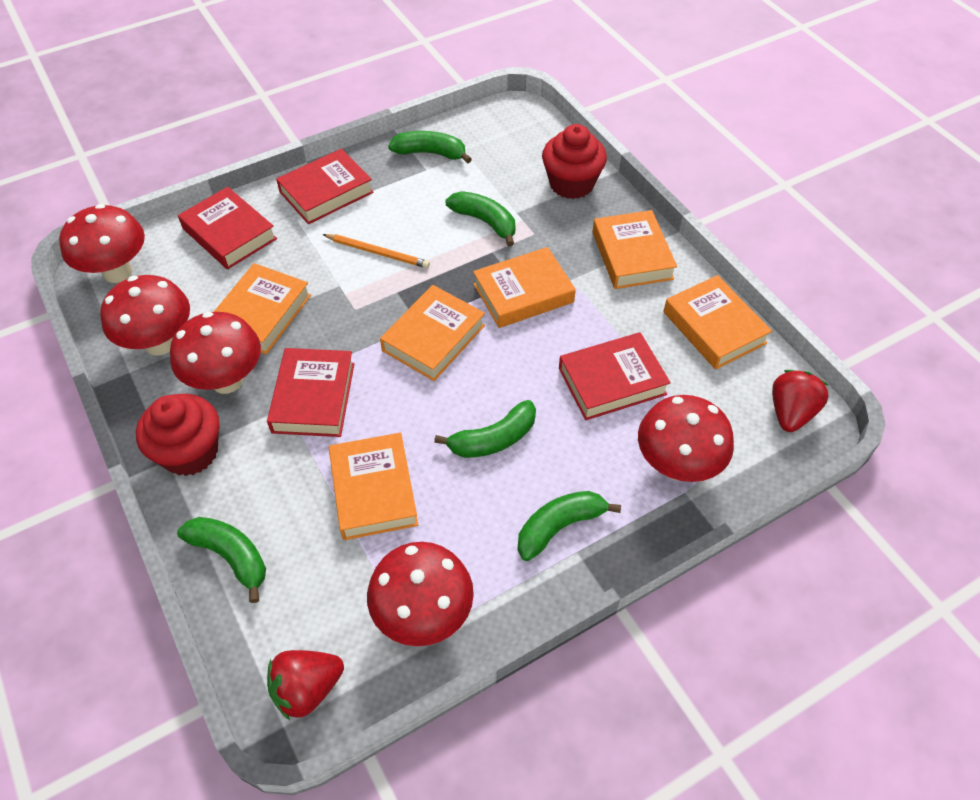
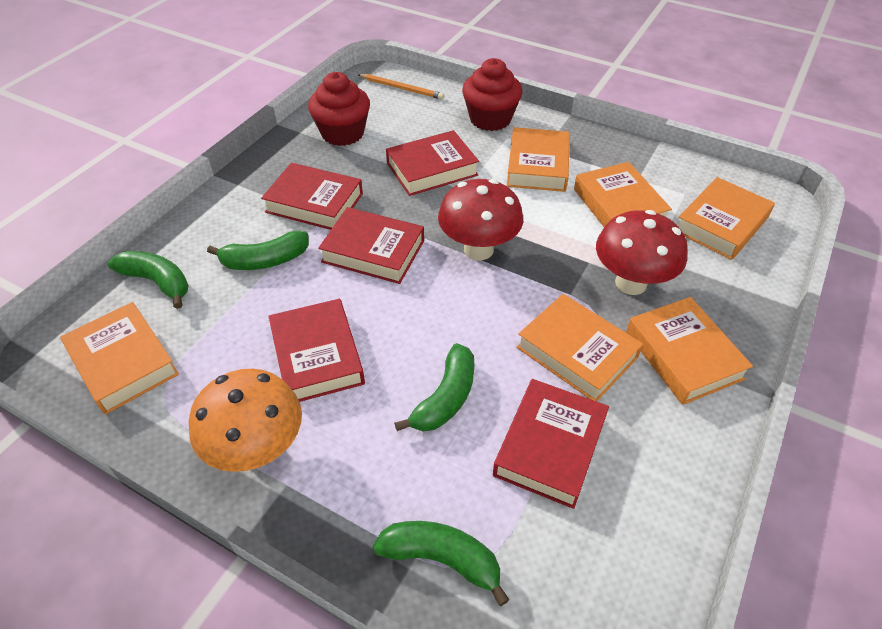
green banana: 5 -> 4
orange mushroom: 0 -> 1
red book: 4 -> 5
red mushroom: 5 -> 2
red strawberry: 2 -> 0

